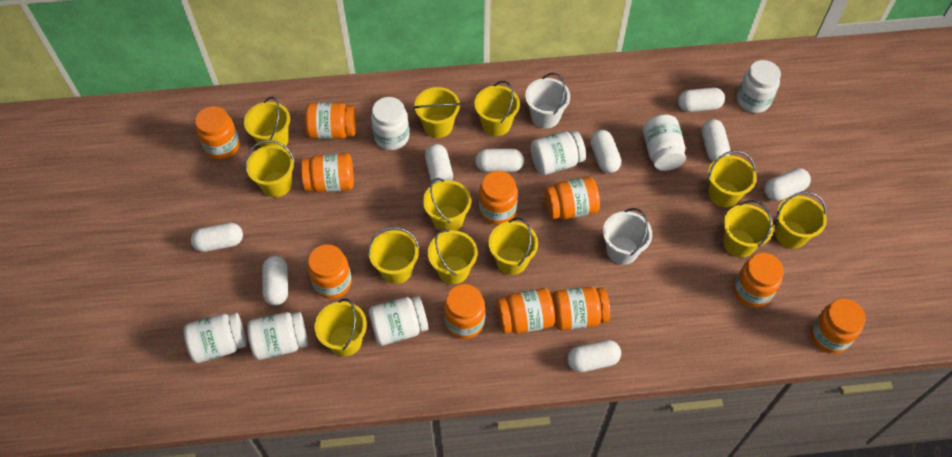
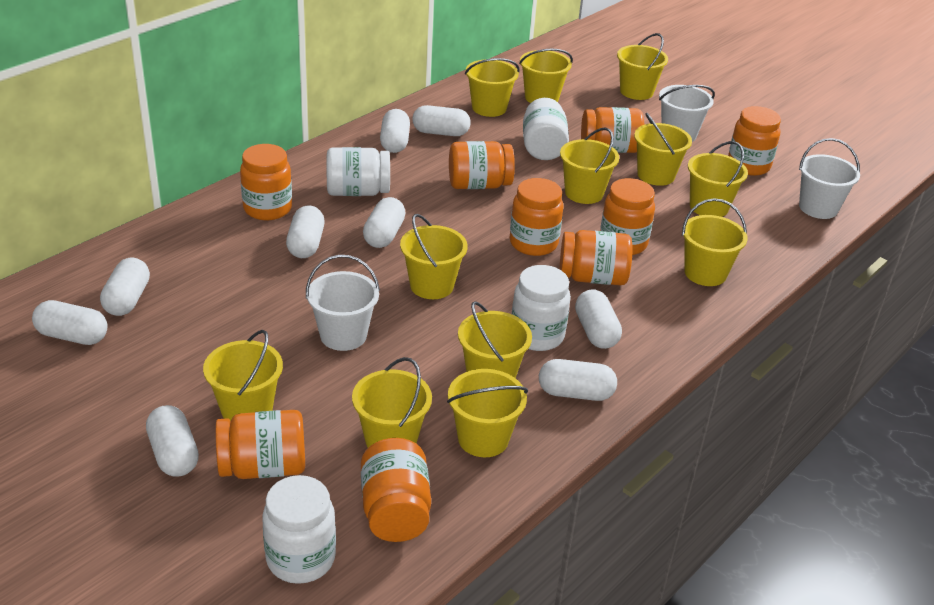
orange jar: 11 -> 9
white bucket: 2 -> 3
white jar: 7 -> 4

